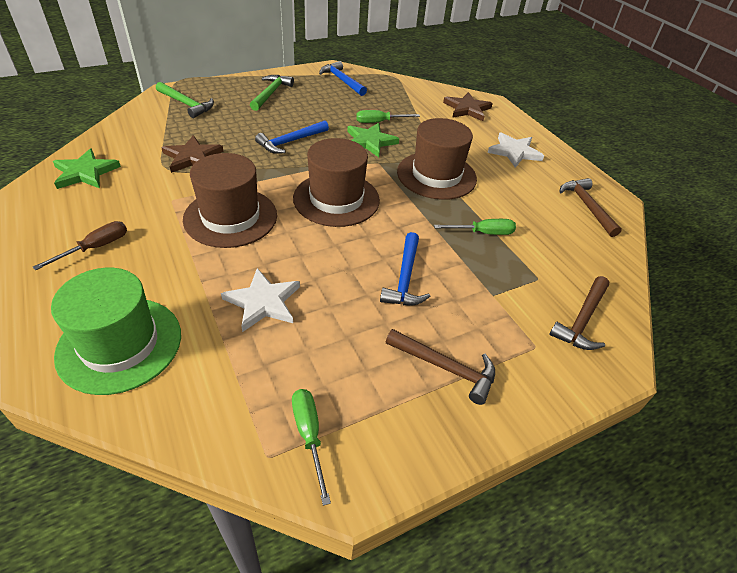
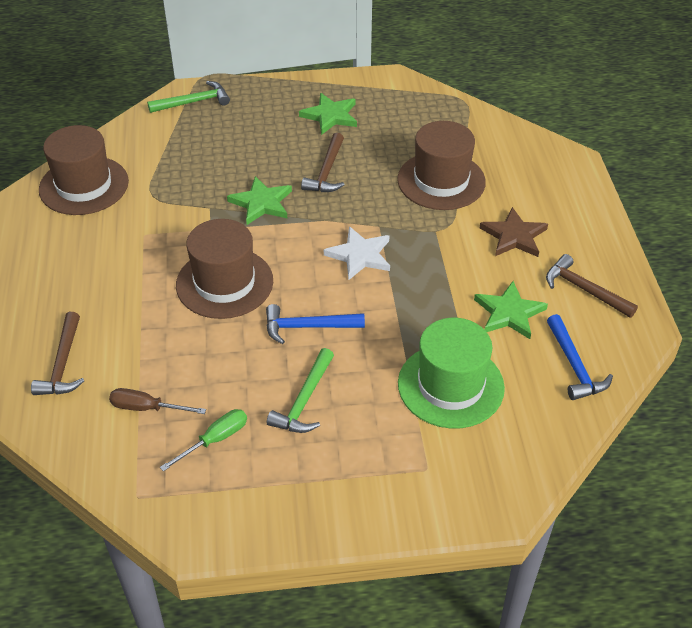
blue hammer: 3 -> 2
brown star: 2 -> 1
green screwdriver: 3 -> 1
green star: 2 -> 3
white star: 2 -> 1

